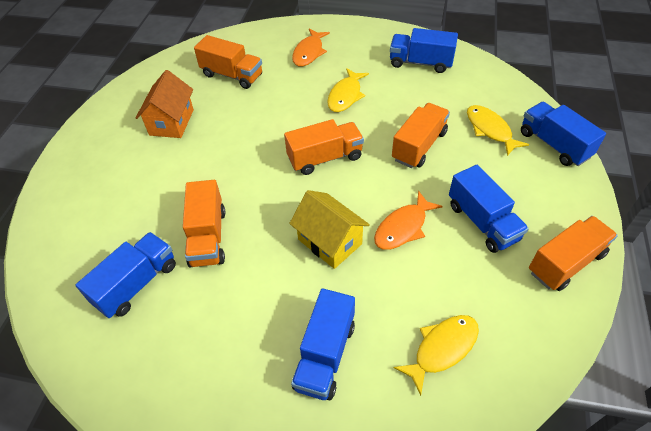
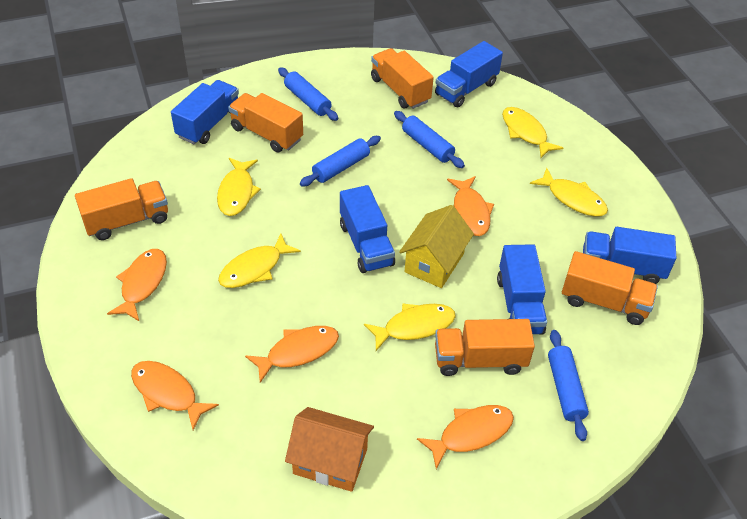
blue rolling pin: 0 -> 4
orange fish: 2 -> 5
yellow fish: 3 -> 5

